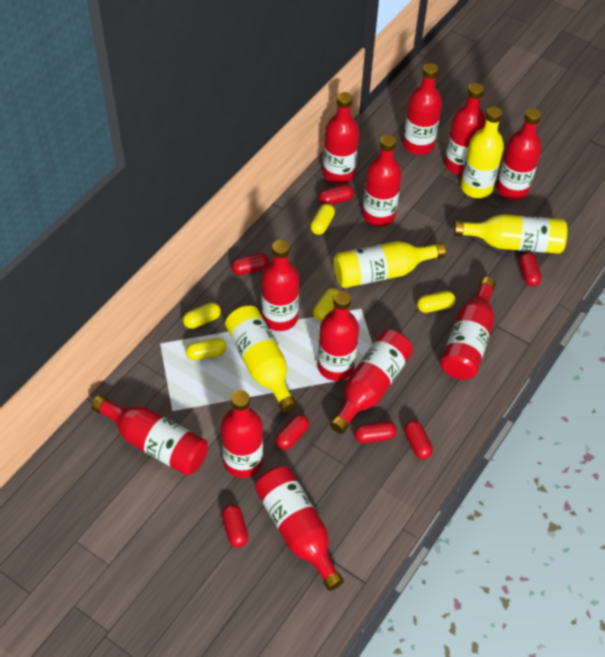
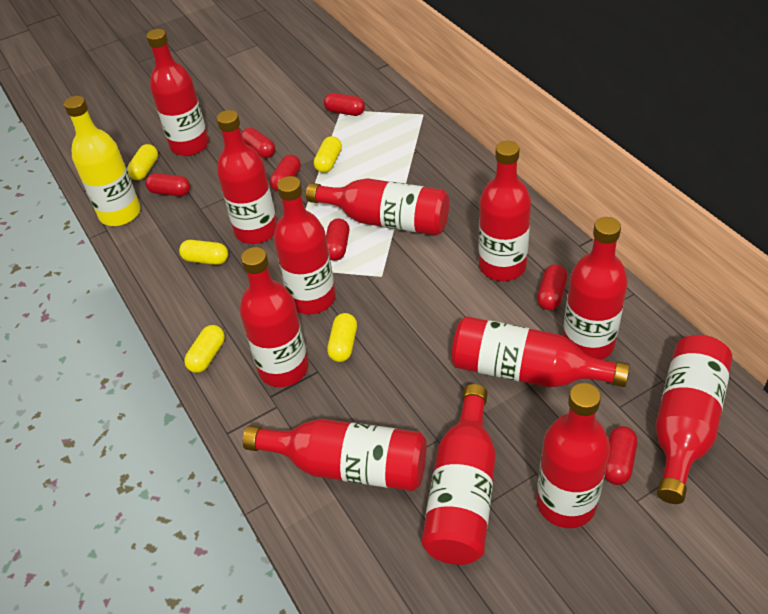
yellow bottle: 4 -> 1

